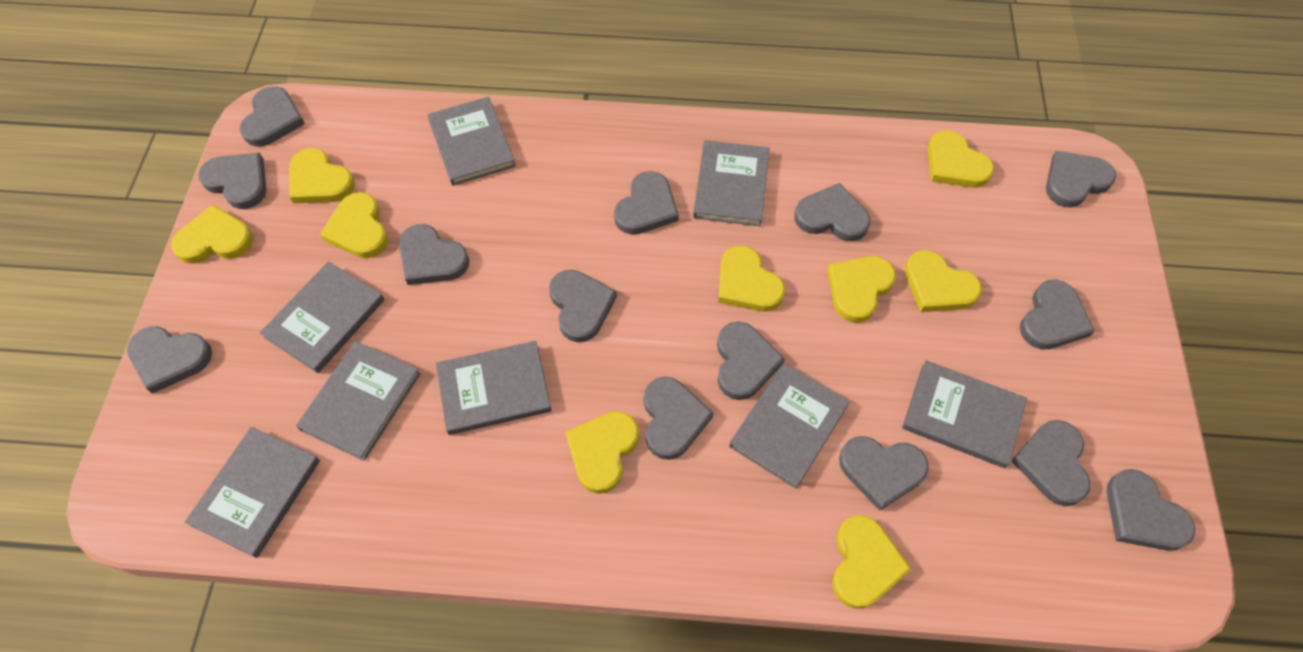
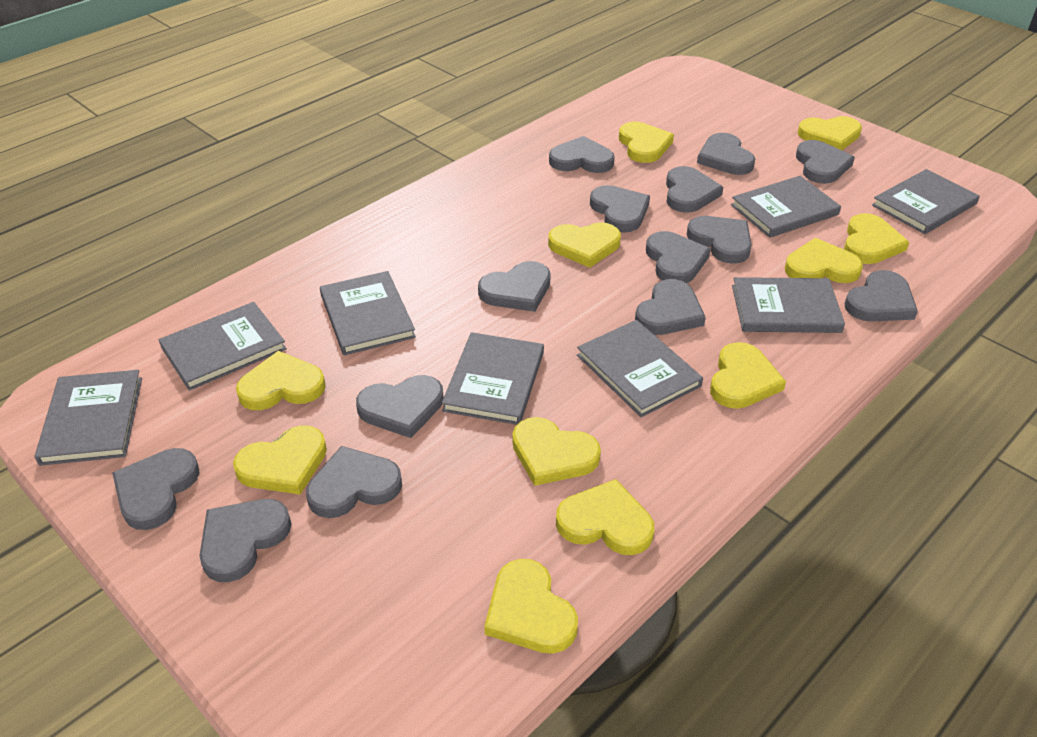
yellow heart: 9 -> 11

